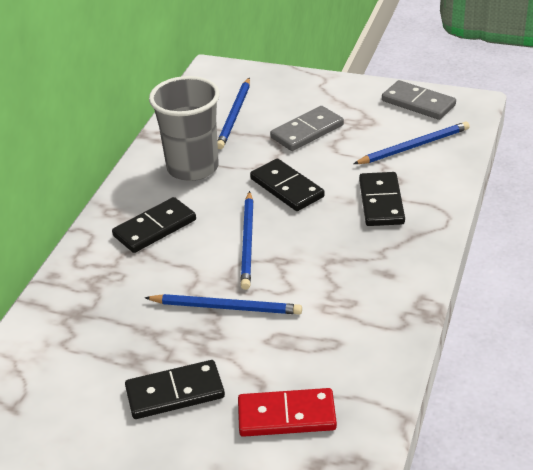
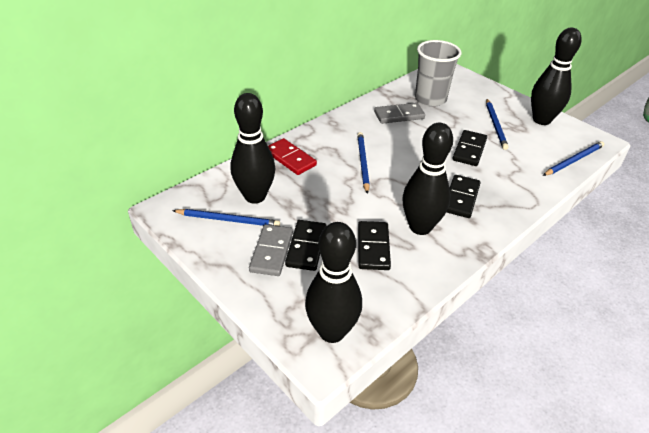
black bowling pin: 0 -> 4

